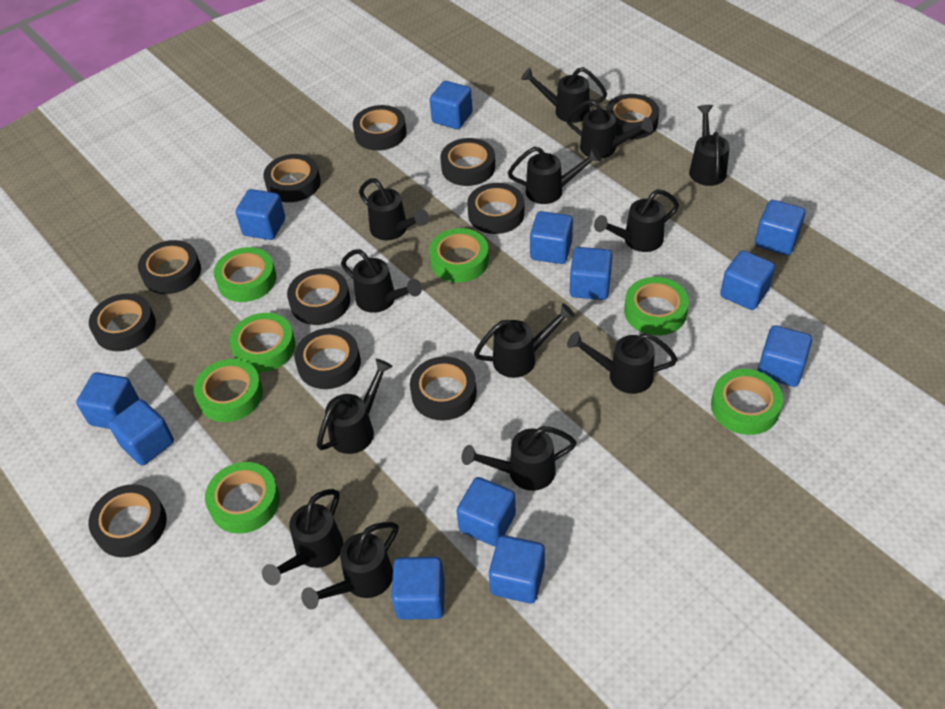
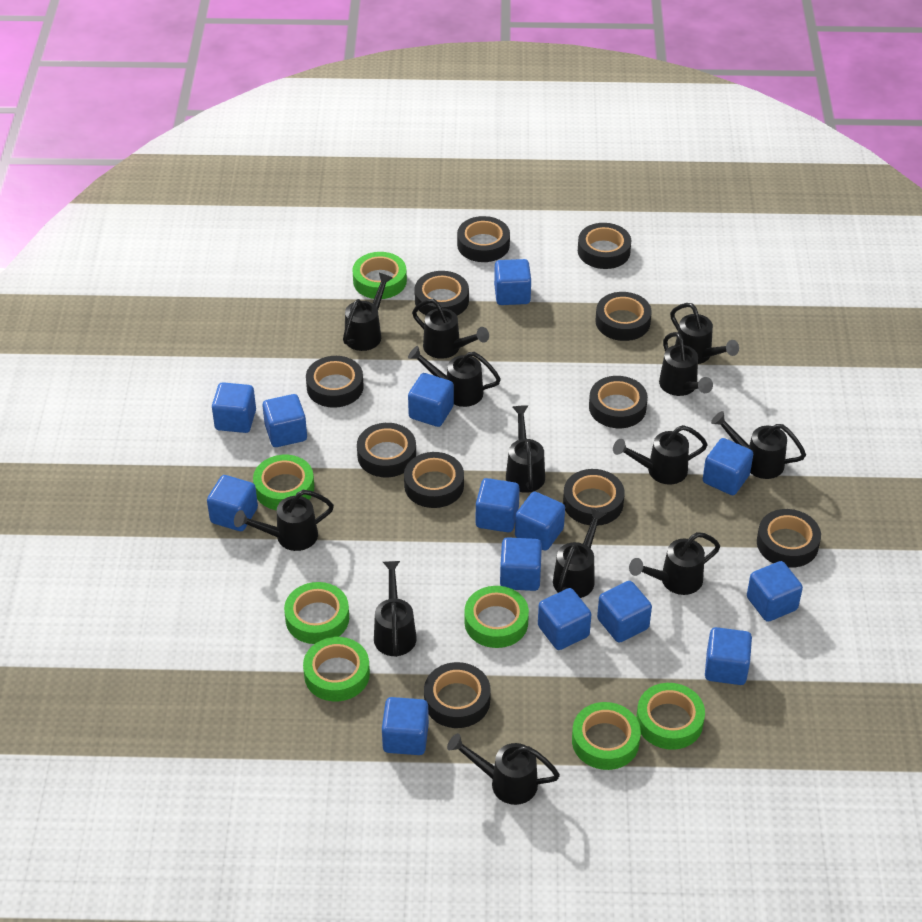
blue cube: 12 -> 14

